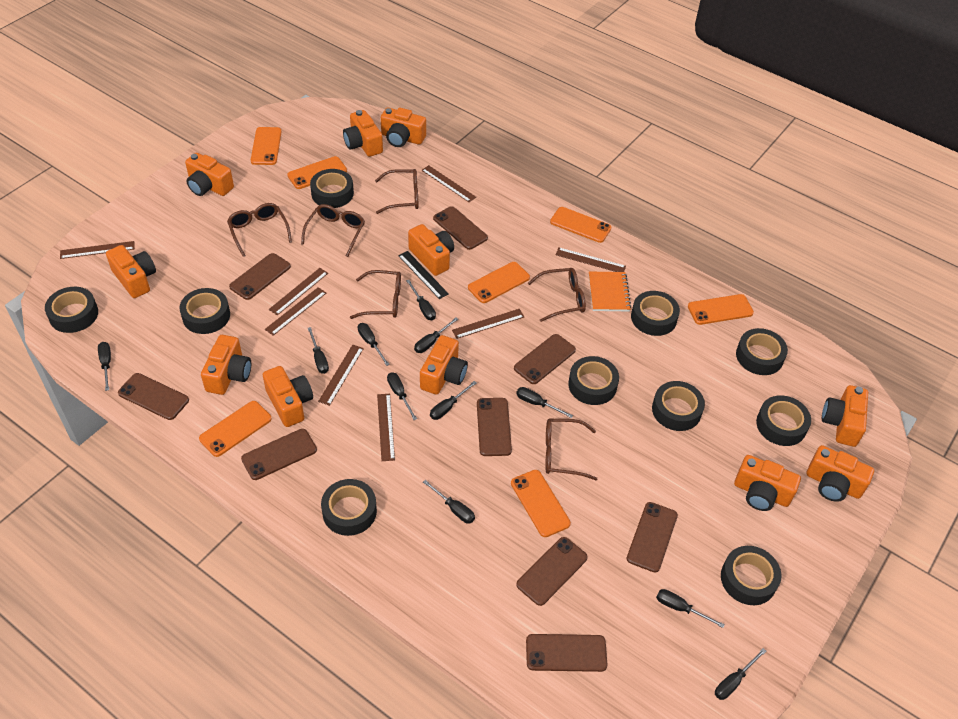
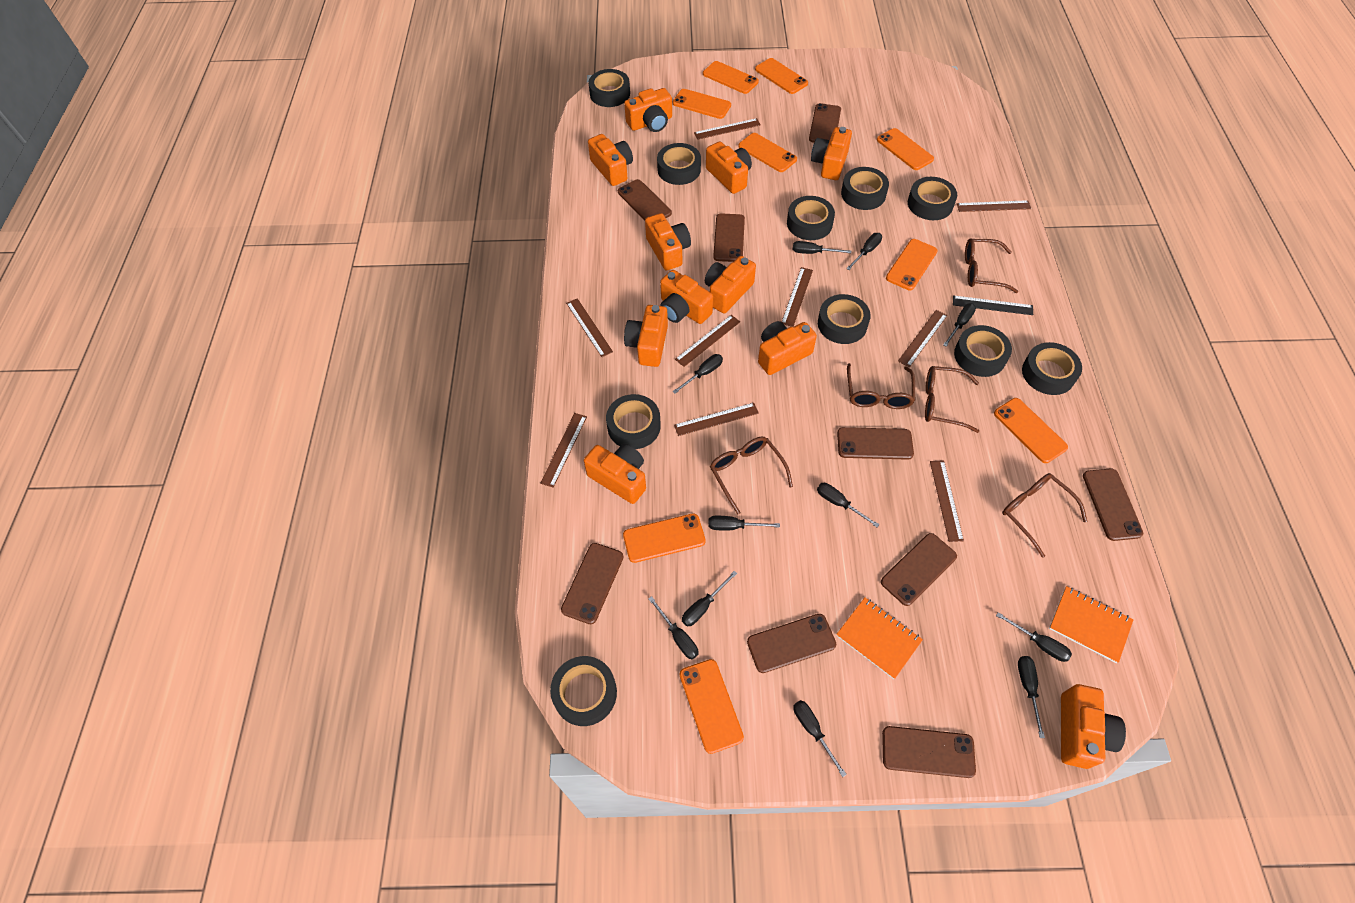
brown glasses: 6 -> 5
brown ruler: 8 -> 9
orange notebook: 1 -> 2
orange phone: 7 -> 9

